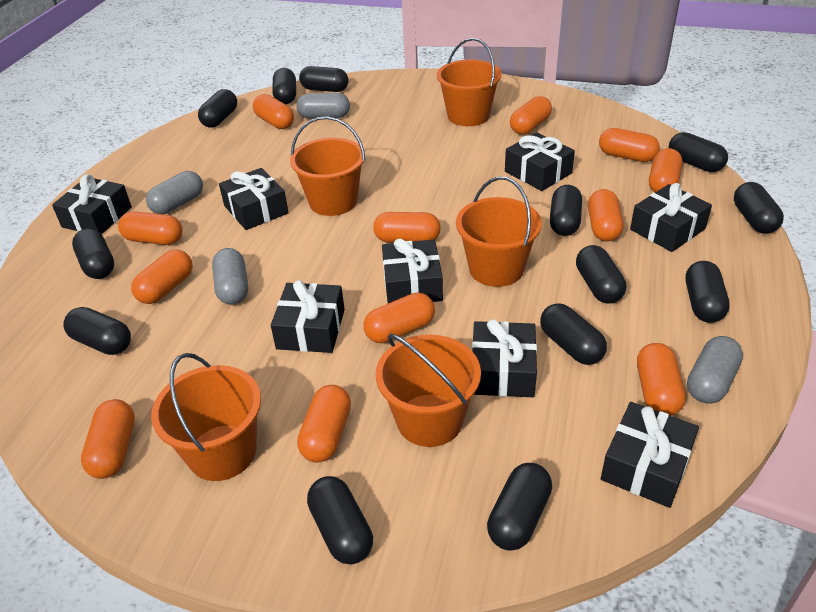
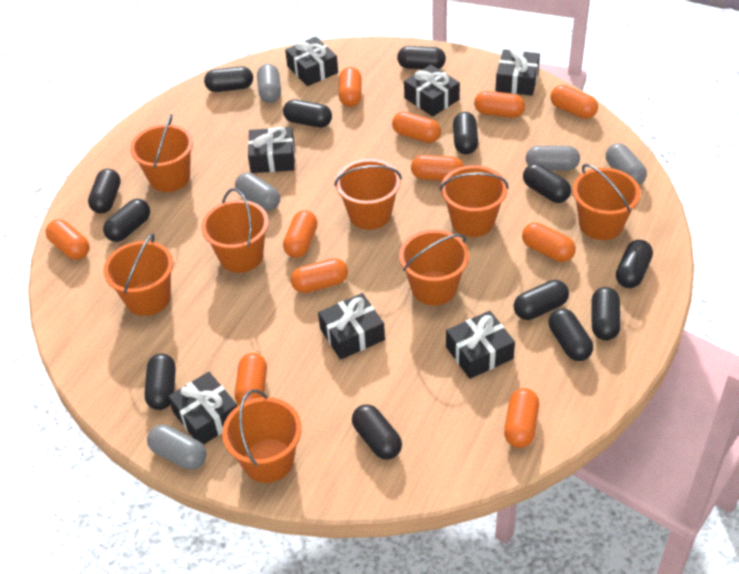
black gift: 8 -> 7
grey capsule: 4 -> 5
orange bucket: 5 -> 8
orange capsule: 12 -> 11

